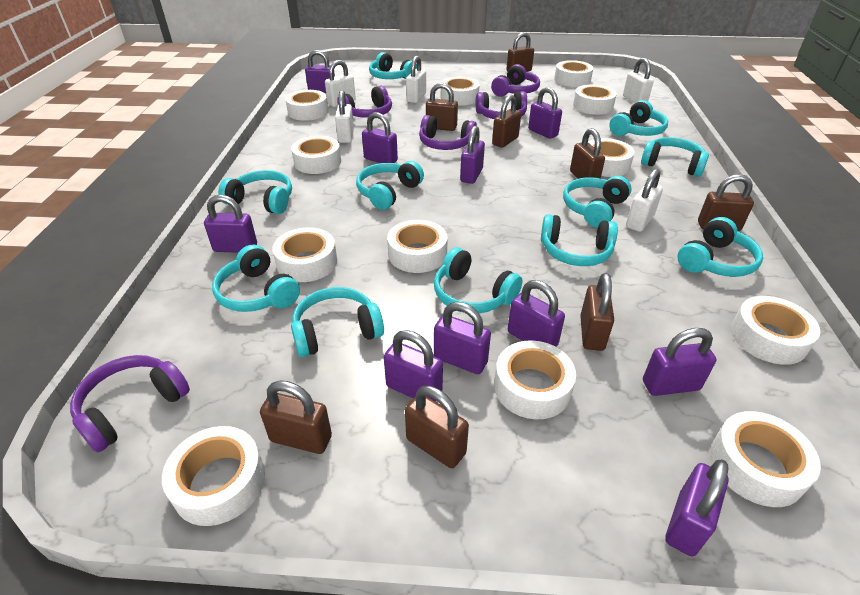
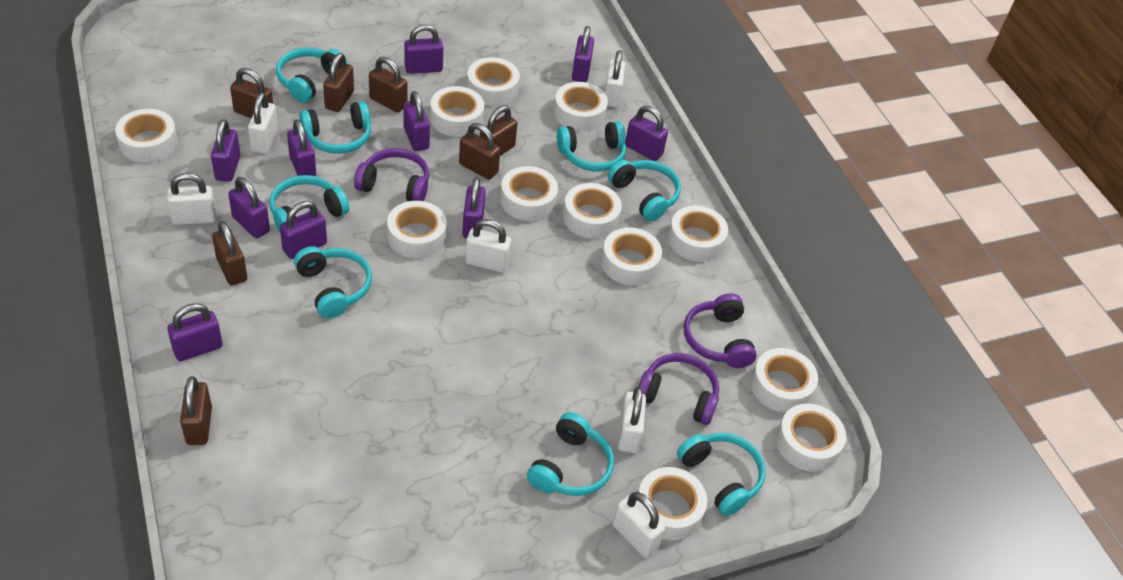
brown padlock: 8 -> 7
purple headphones: 5 -> 3
turquoise headphones: 11 -> 8
white padlock: 5 -> 6

